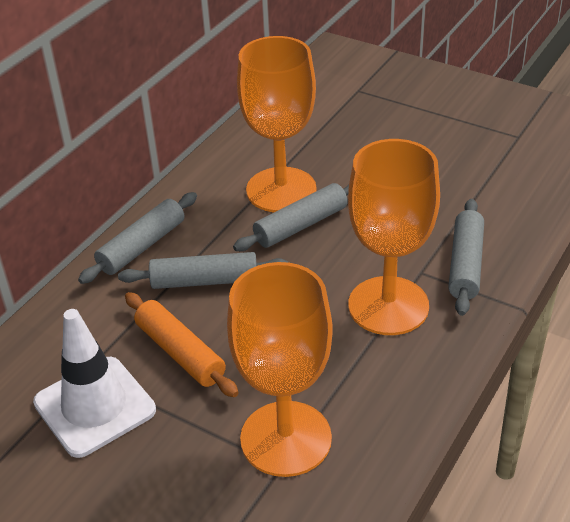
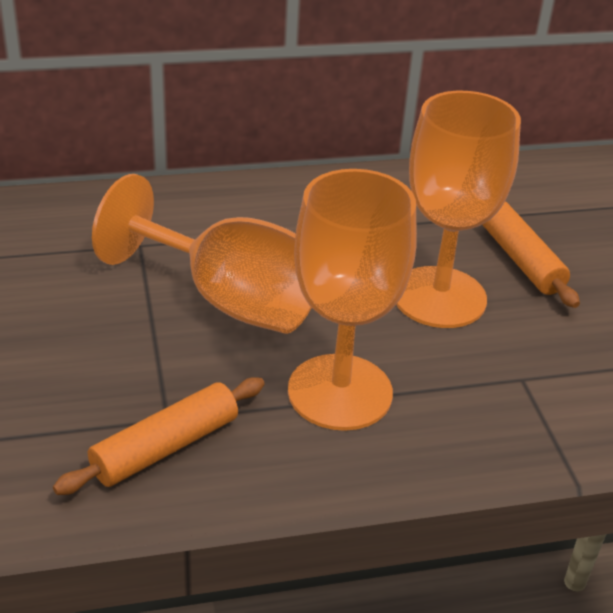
grey rolling pin: 4 -> 0
orange rolling pin: 1 -> 2
white traffic cone: 1 -> 0

